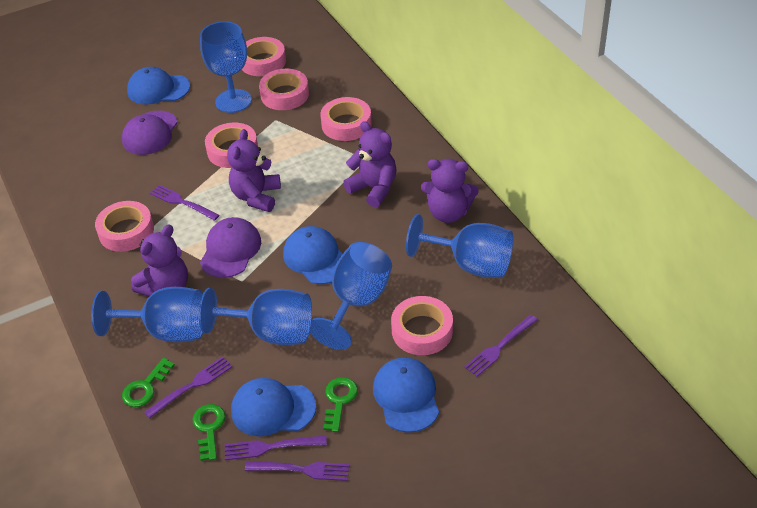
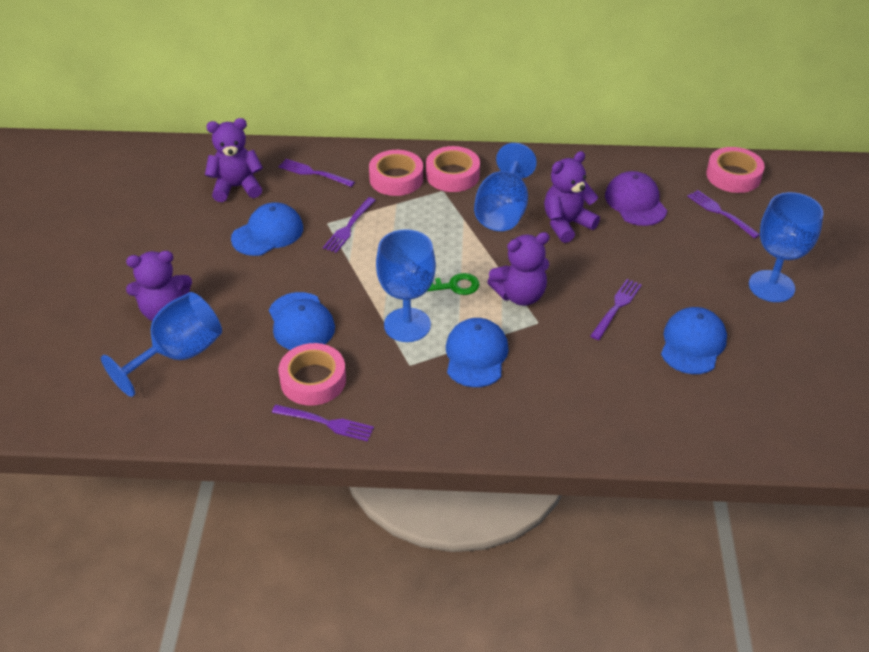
blue goblet: 5 -> 4
green key: 3 -> 1
pink tape: 6 -> 4
purple cap: 2 -> 1

